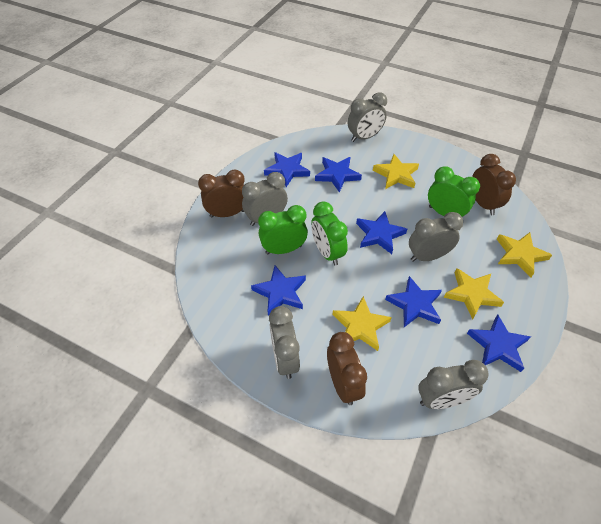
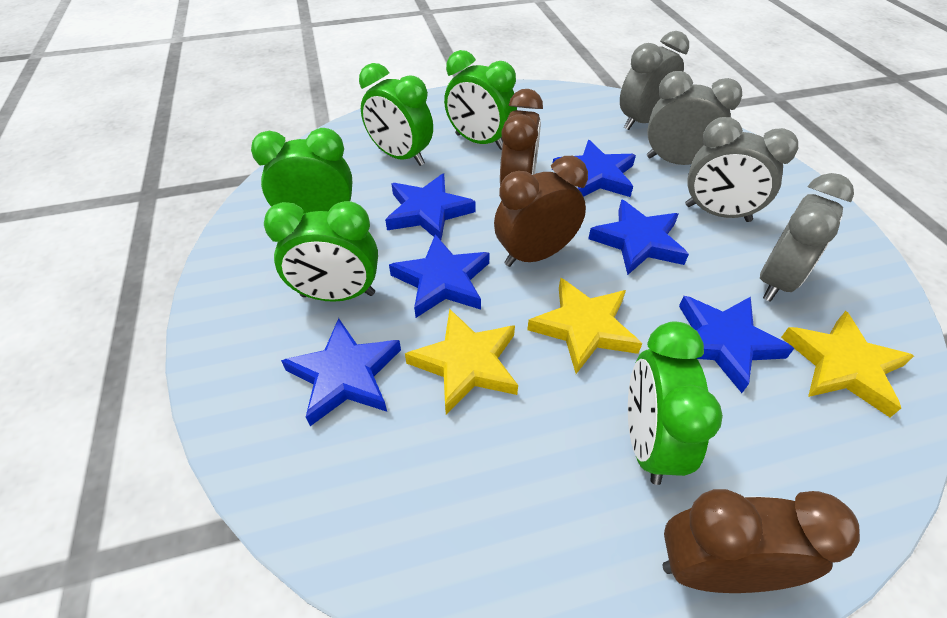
green clock: 3 -> 5
grey clock: 5 -> 4
yellow star: 4 -> 3

